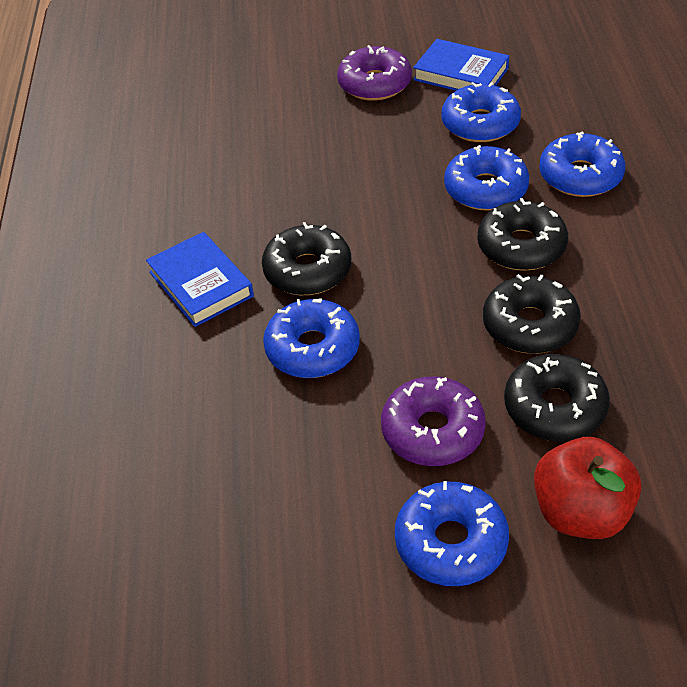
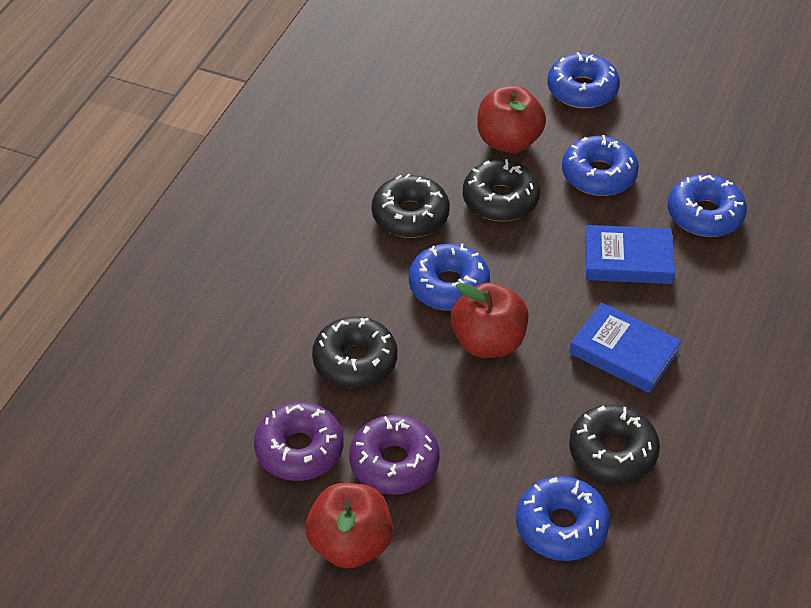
red apple: 1 -> 3

